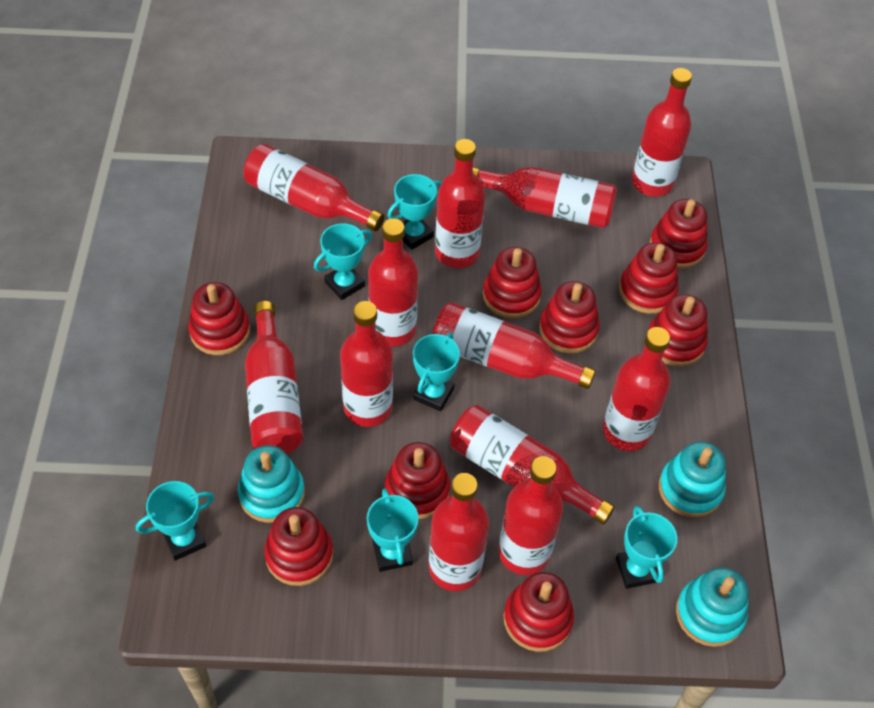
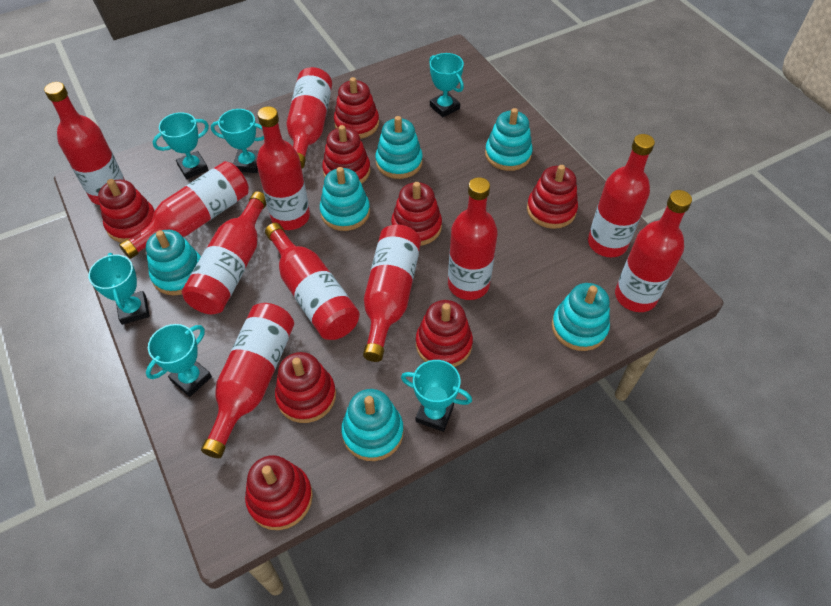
red bottle: 12 -> 11
red stacking toy: 9 -> 8
turquoise stacking toy: 3 -> 6

